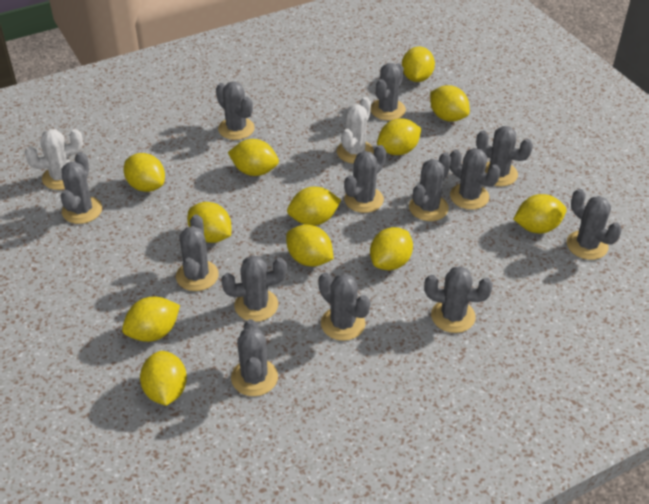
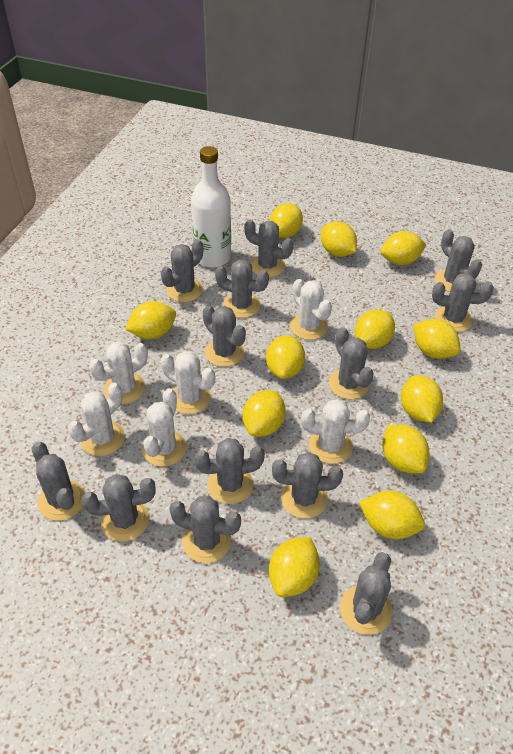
white bottle: 0 -> 1
white cactus: 2 -> 6

